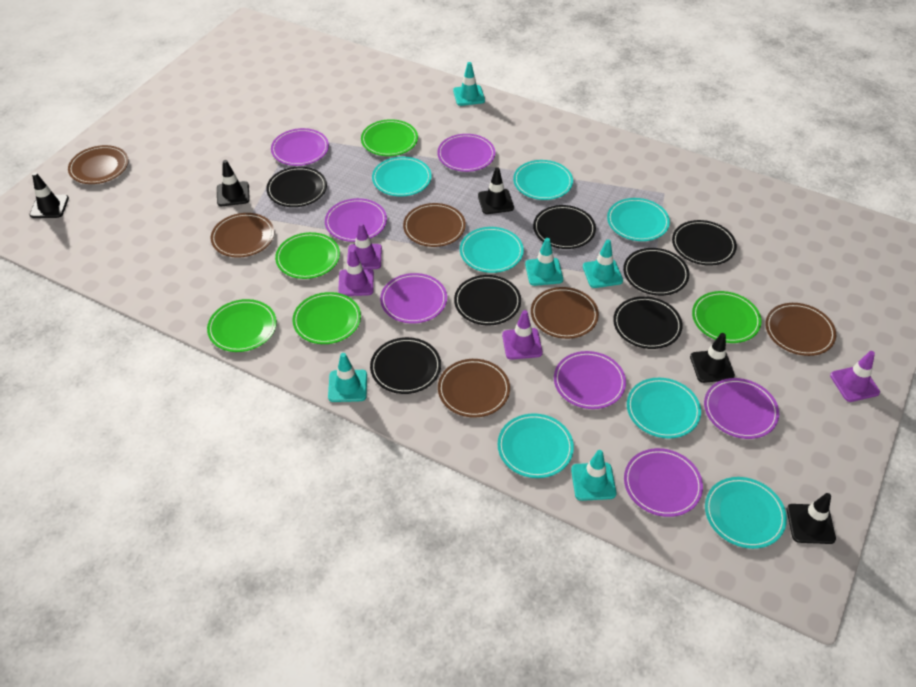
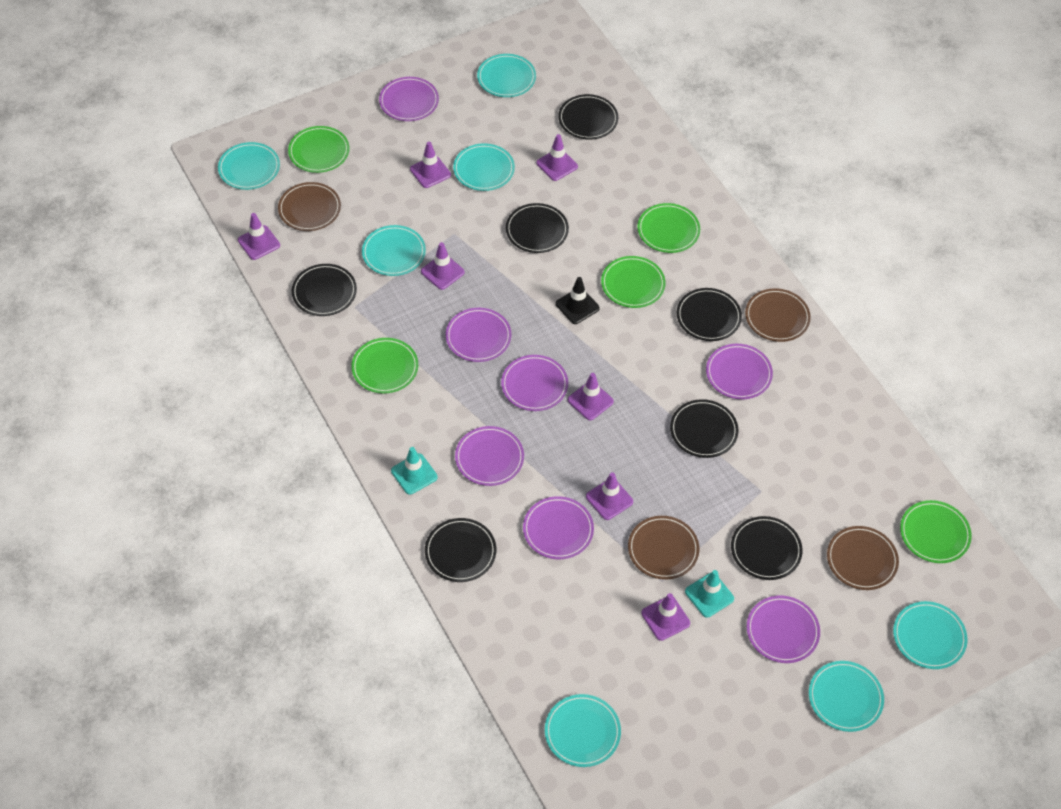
black traffic cone: 5 -> 1
brown plate: 6 -> 4
purple traffic cone: 4 -> 7
turquoise traffic cone: 5 -> 2

